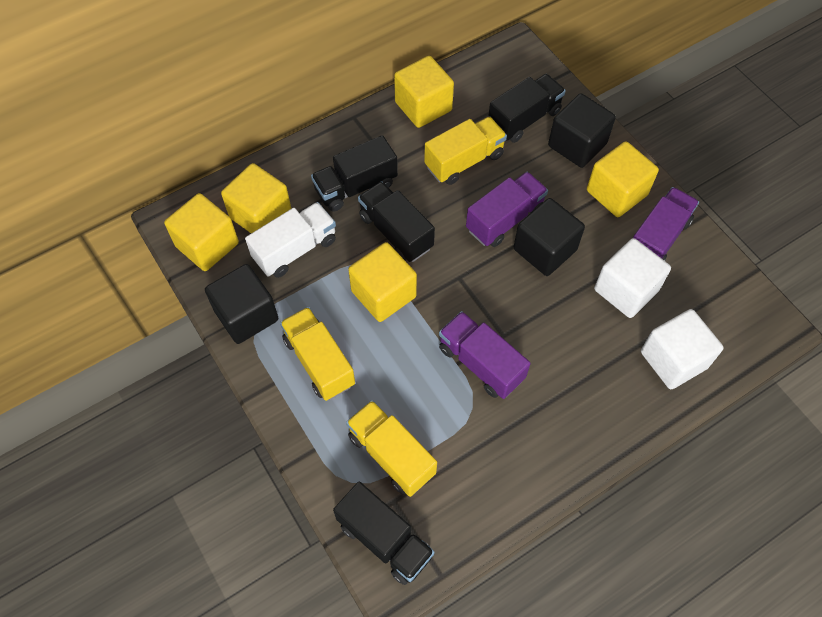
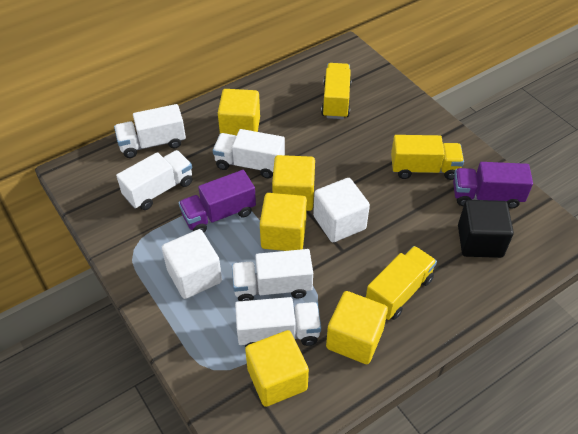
black cube: 3 -> 1
black truck: 4 -> 0
purple truck: 3 -> 2
white truck: 1 -> 5

